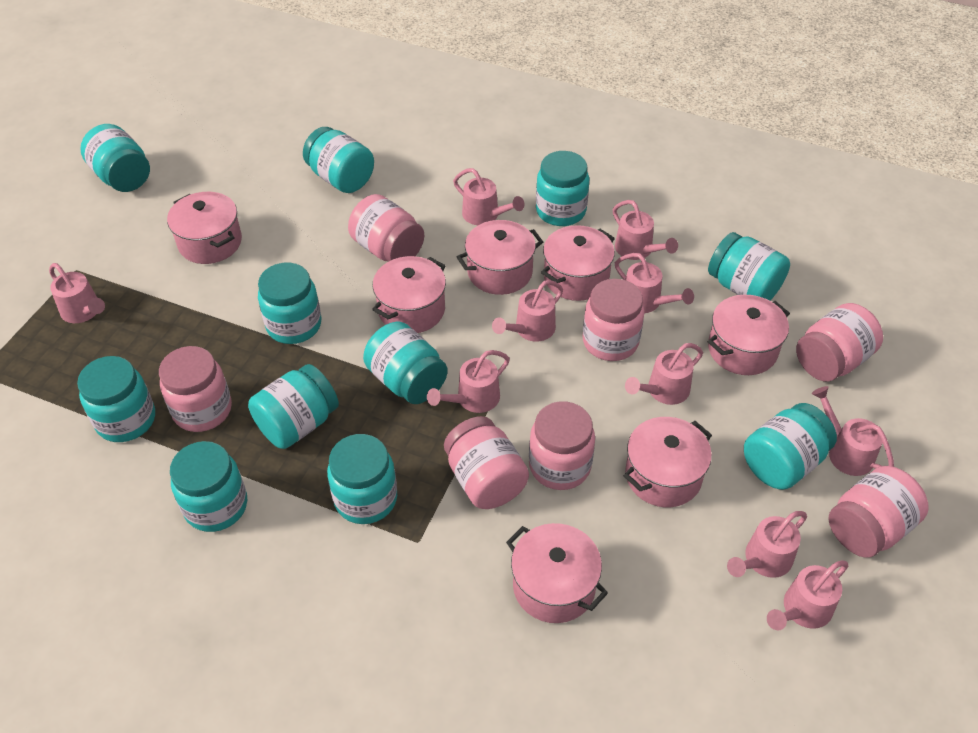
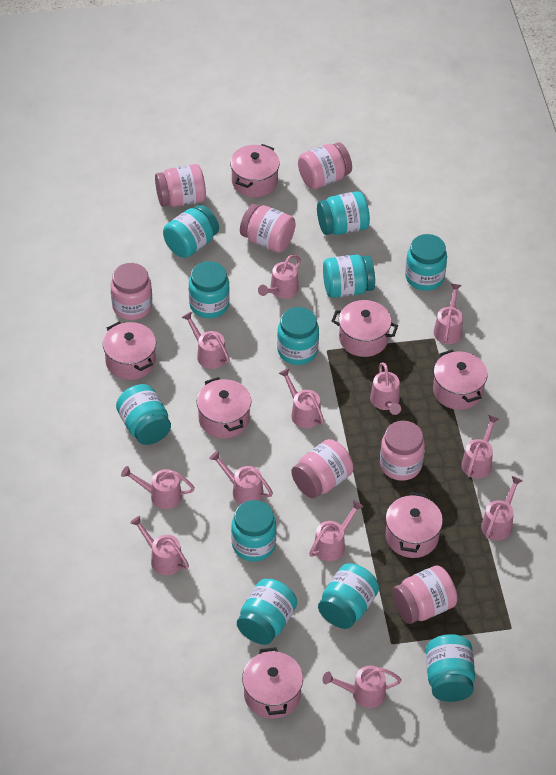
pink watering can: 10 -> 12

